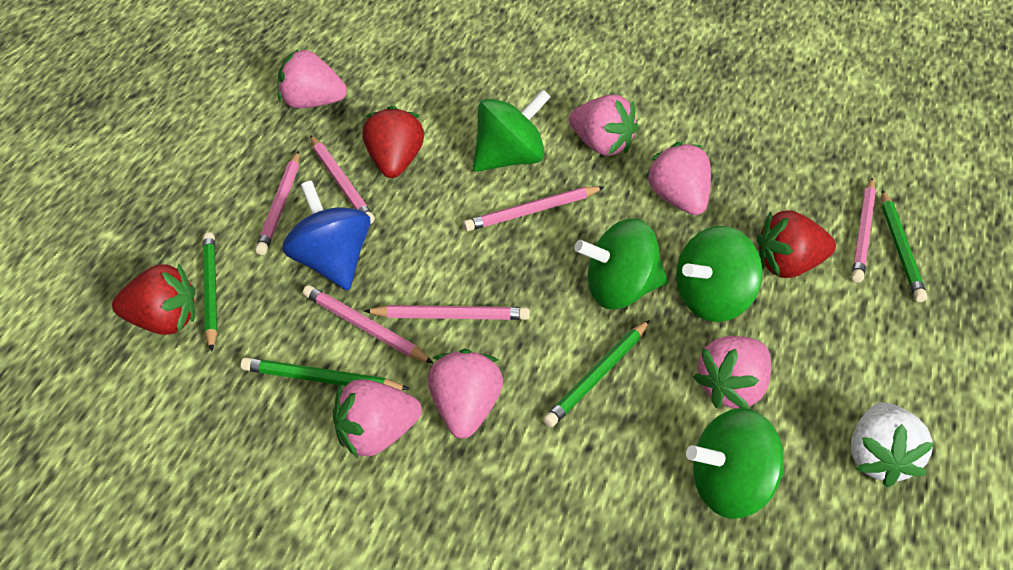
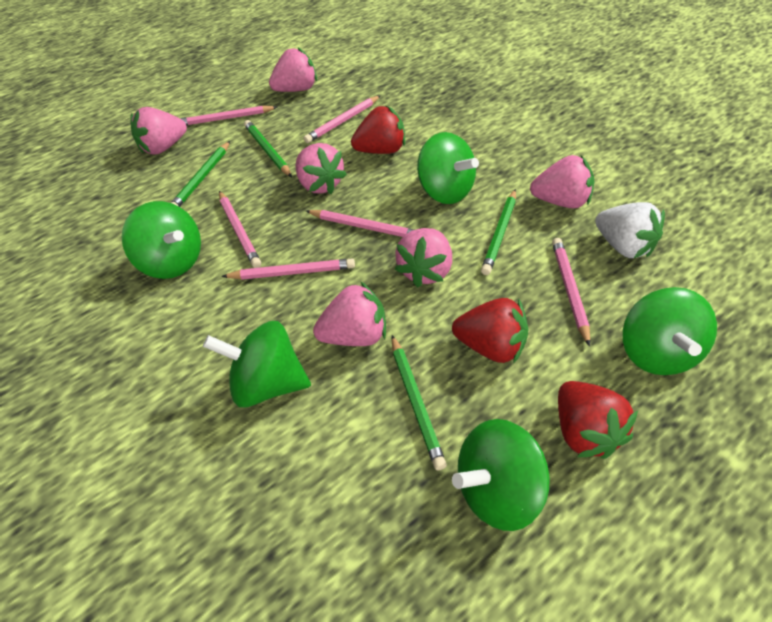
blue spinning top: 1 -> 0
green spinning top: 4 -> 5

